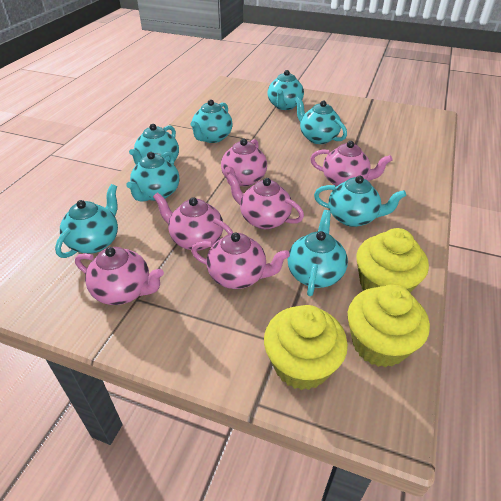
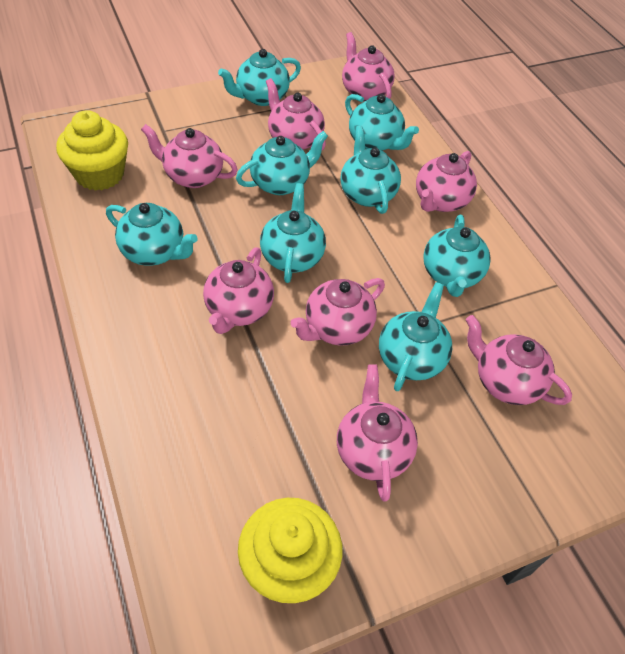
pink teapot: 6 -> 8
yellow cupcake: 3 -> 2

